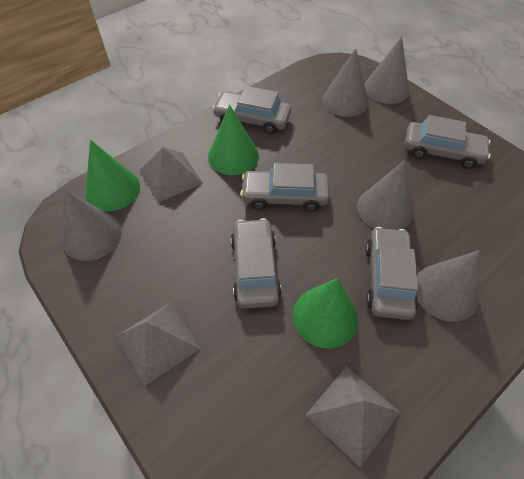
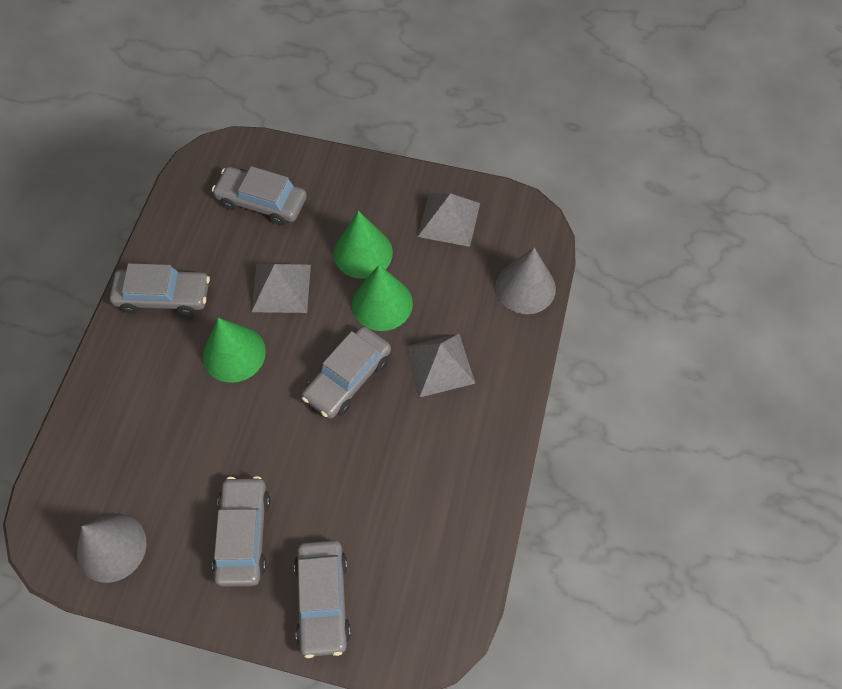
grey cone: 5 -> 2

